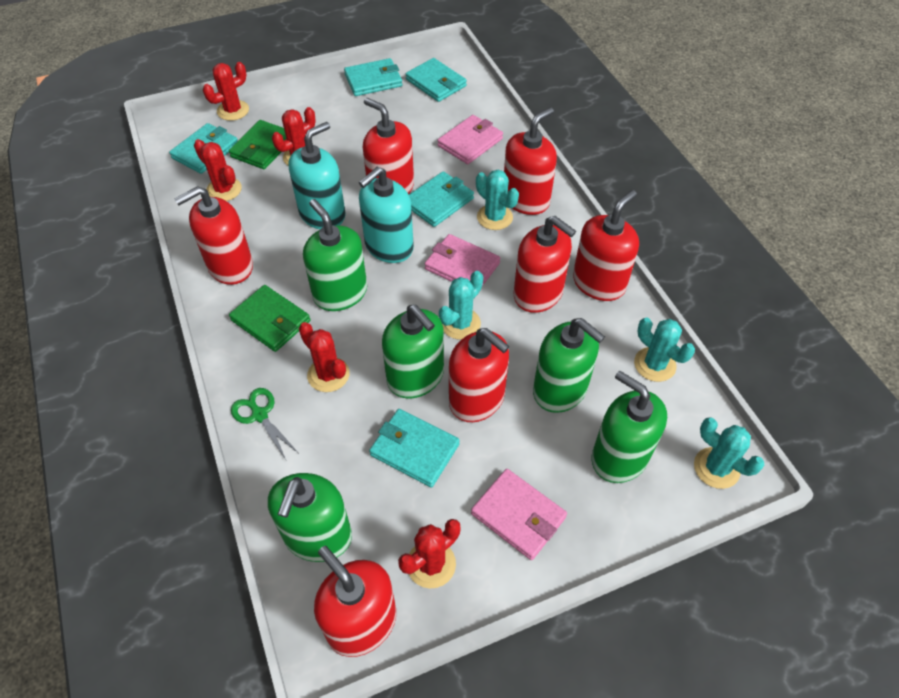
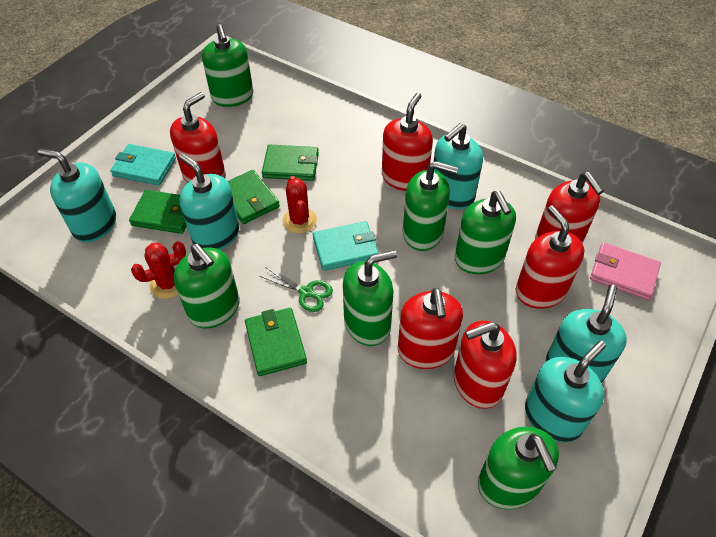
green soap dispenser: 5 -> 6
green wallet: 2 -> 4
pink wallet: 3 -> 1
red cactus: 5 -> 2
red soap dispenser: 7 -> 6
turquoise cactus: 4 -> 0
turquoise soap dispenser: 2 -> 5
turquoise wallet: 5 -> 2

